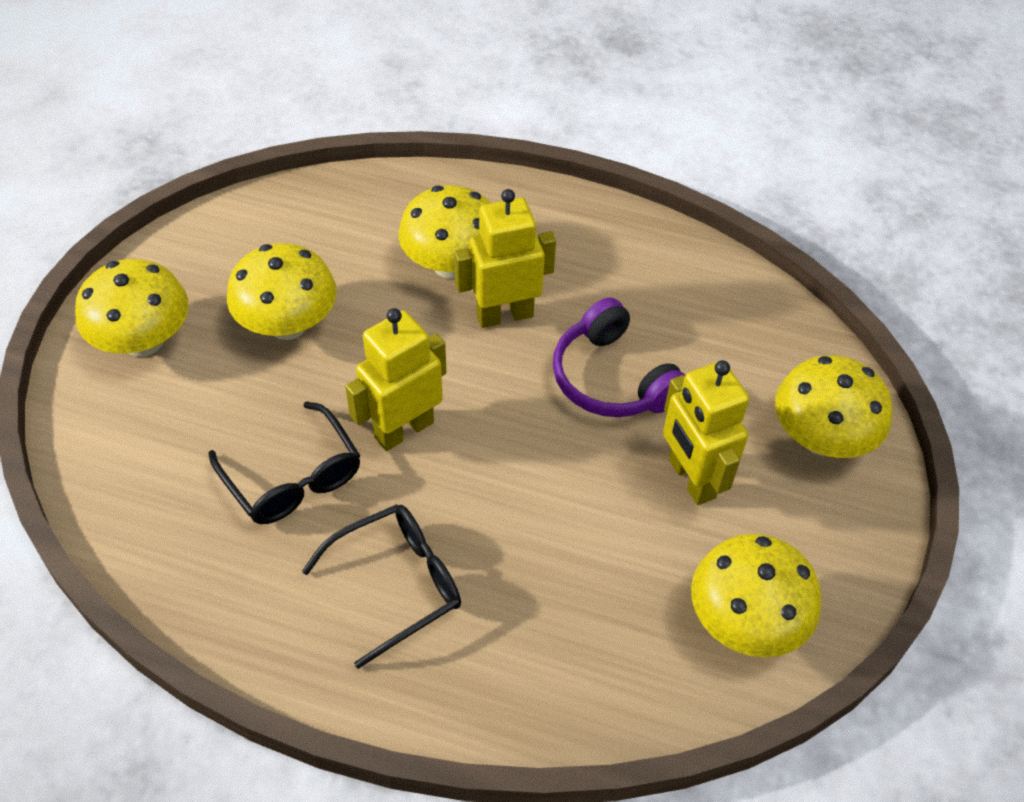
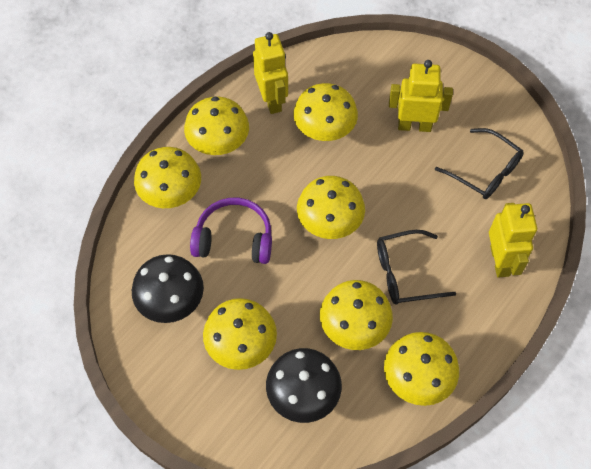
black mushroom: 0 -> 2
yellow mushroom: 5 -> 7

